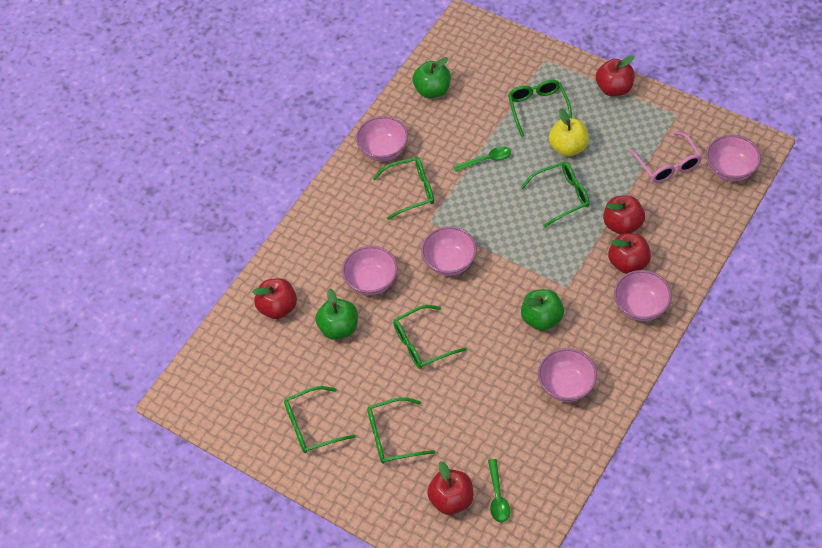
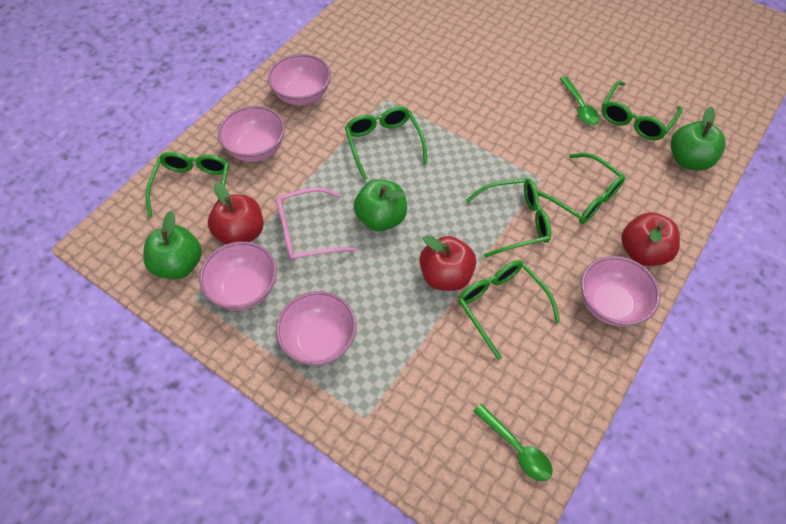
pink bowl: 6 -> 5
red apple: 5 -> 3
yellow apple: 1 -> 0

